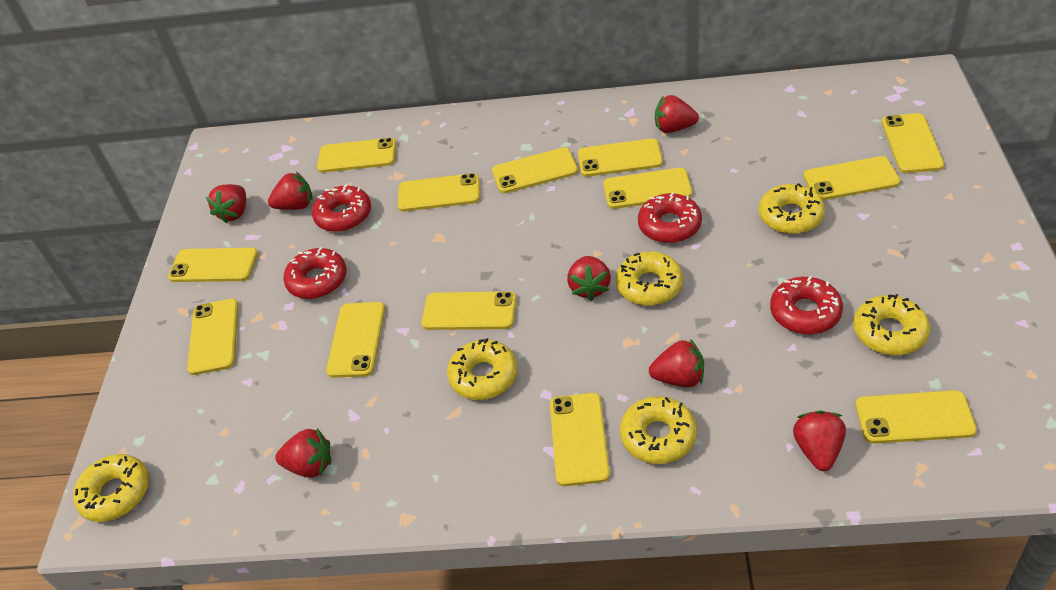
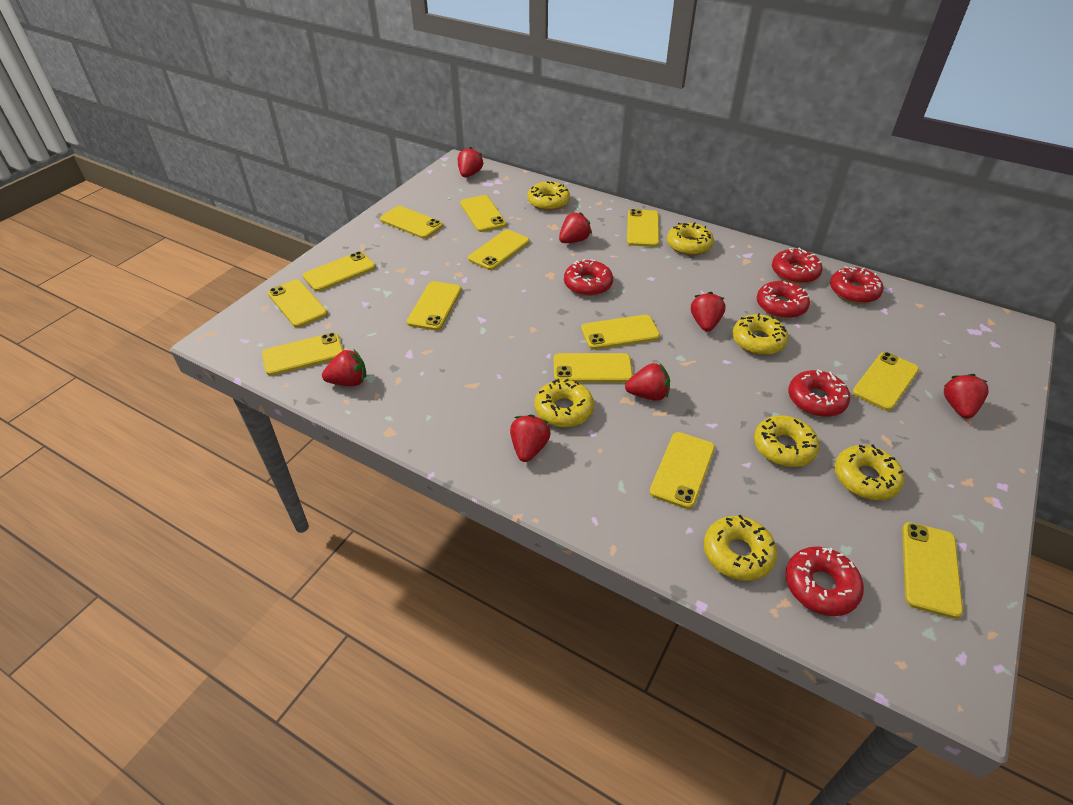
red donut: 4 -> 6
yellow donut: 6 -> 7

